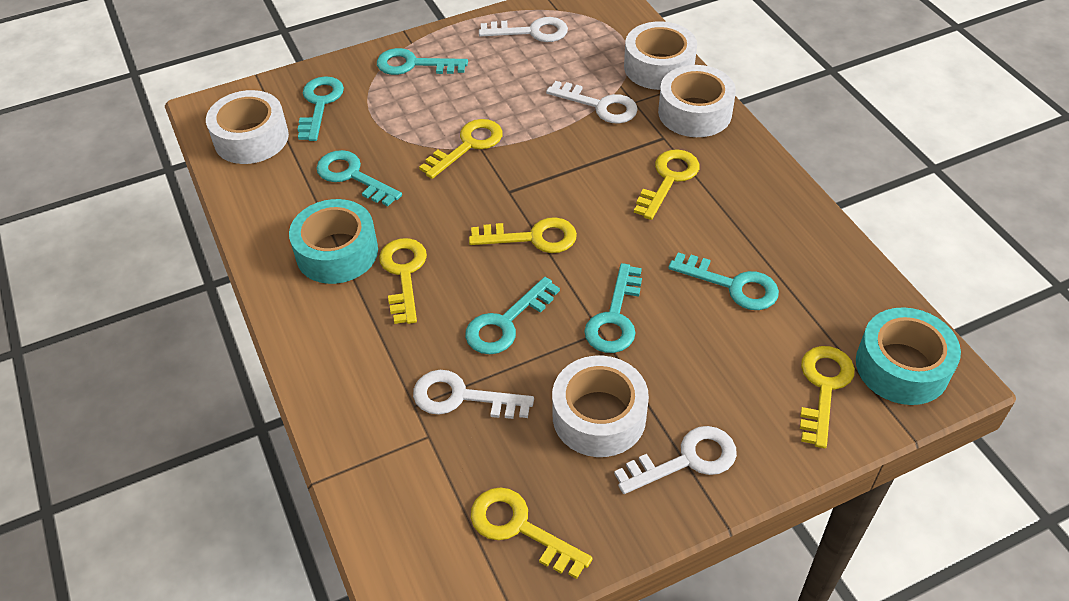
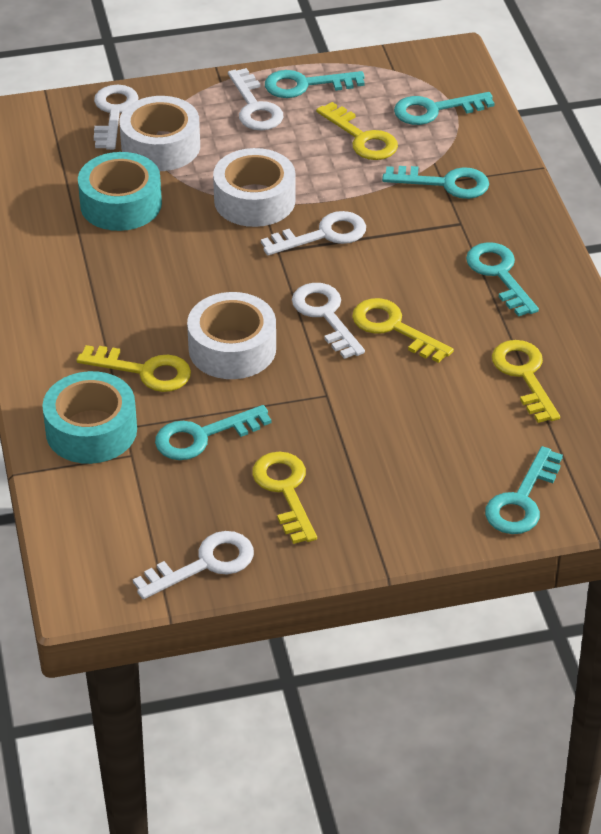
white key: 4 -> 5
white tape: 4 -> 3
yellow key: 6 -> 5

